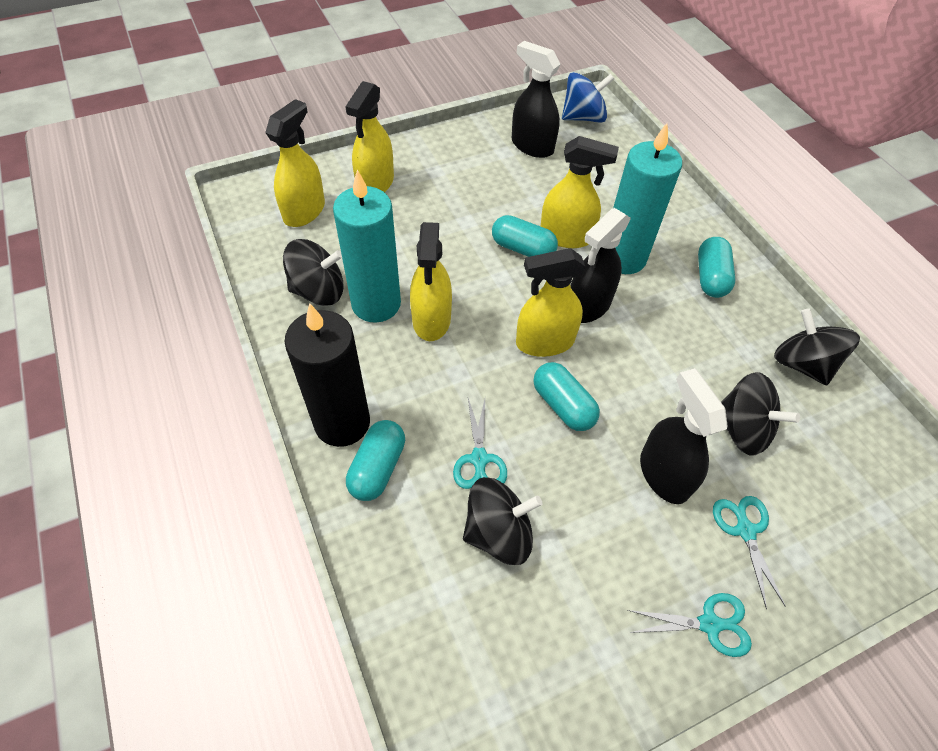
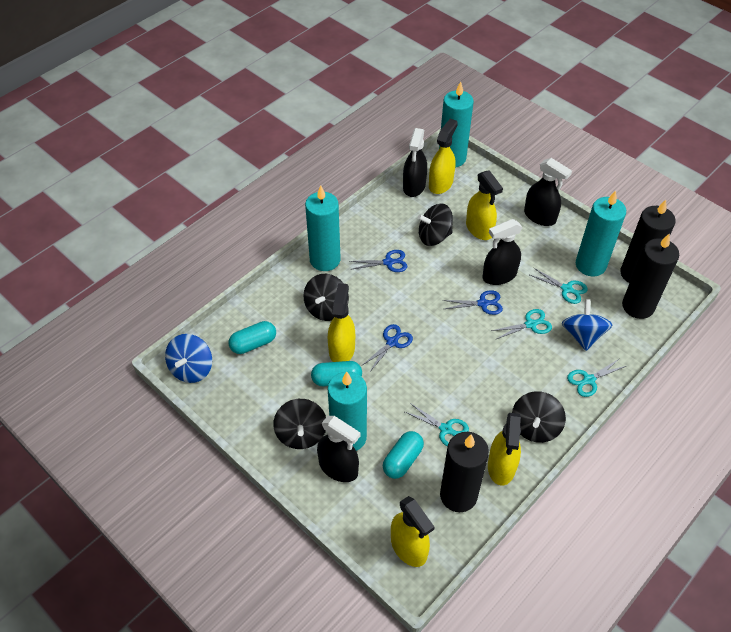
black candle: 1 -> 3
black spray bottle: 3 -> 4
blue scissors: 0 -> 3
blue spinning top: 1 -> 2
turquoise candle: 2 -> 4
turquoise capsule: 4 -> 3
turquoise scissors: 3 -> 4

